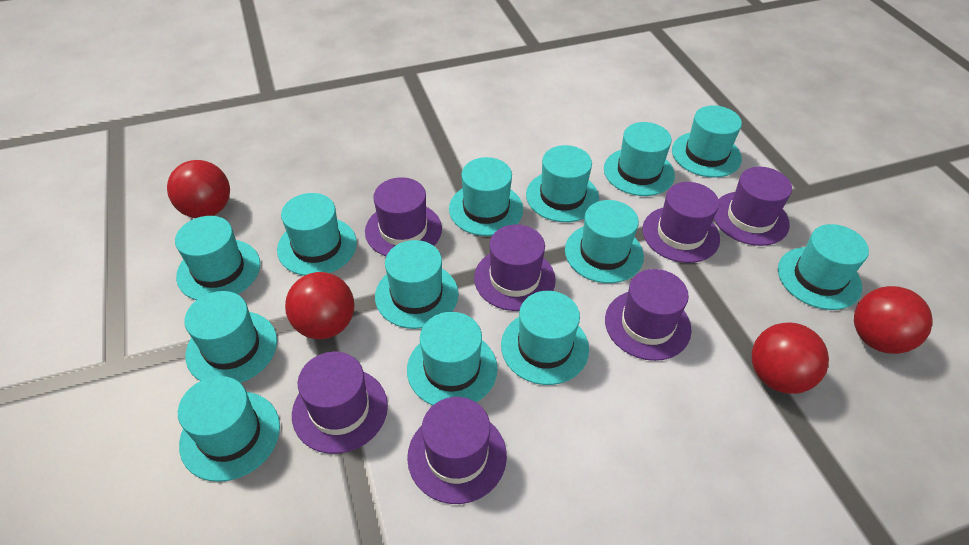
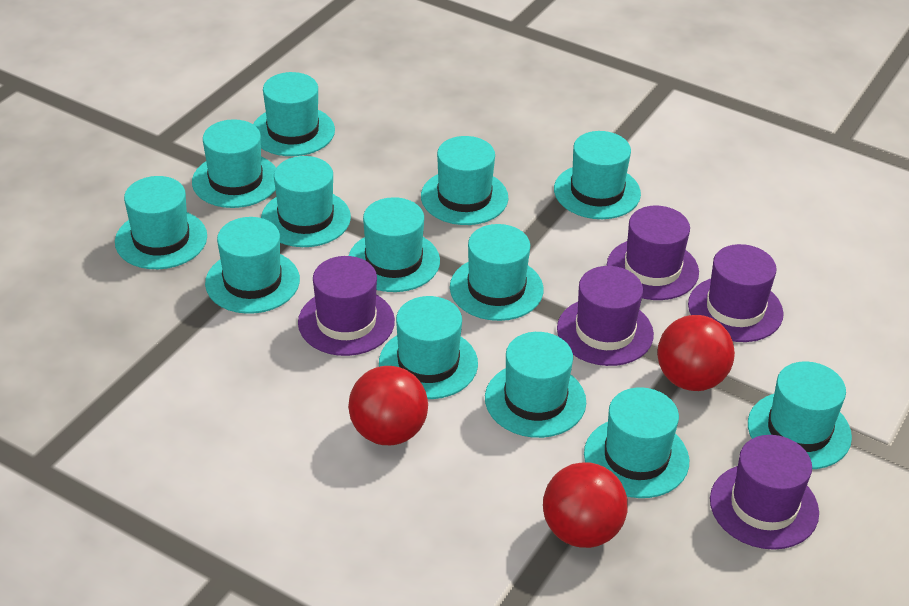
purple hat: 7 -> 5
red ball: 4 -> 3

